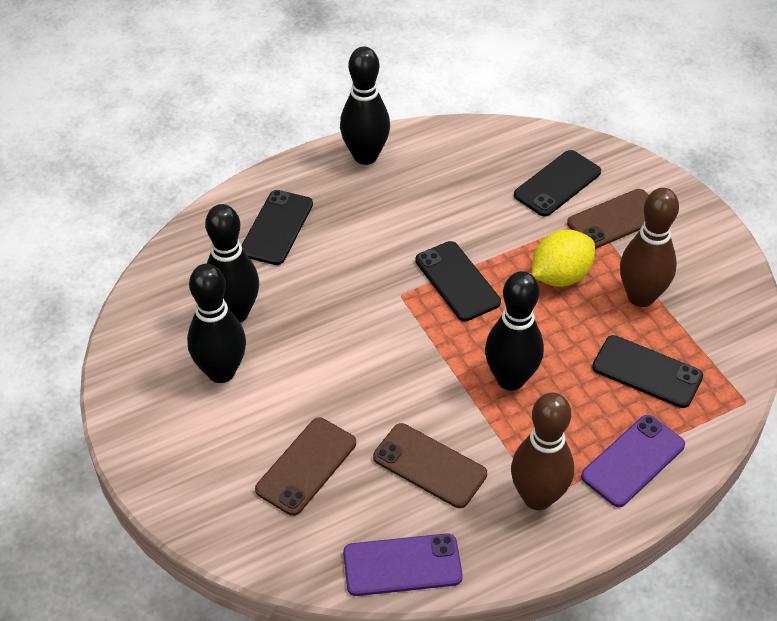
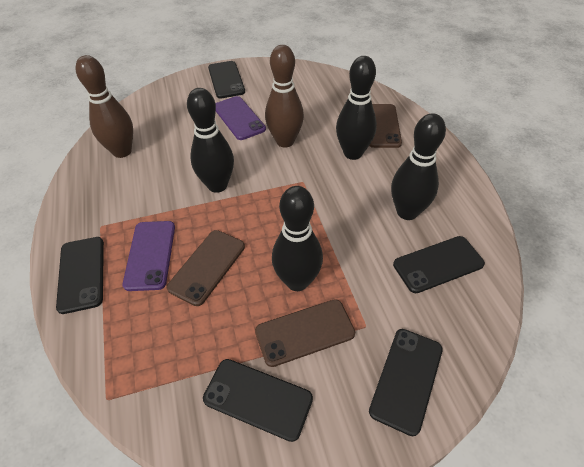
black phone: 4 -> 5
yellow lemon: 1 -> 0

